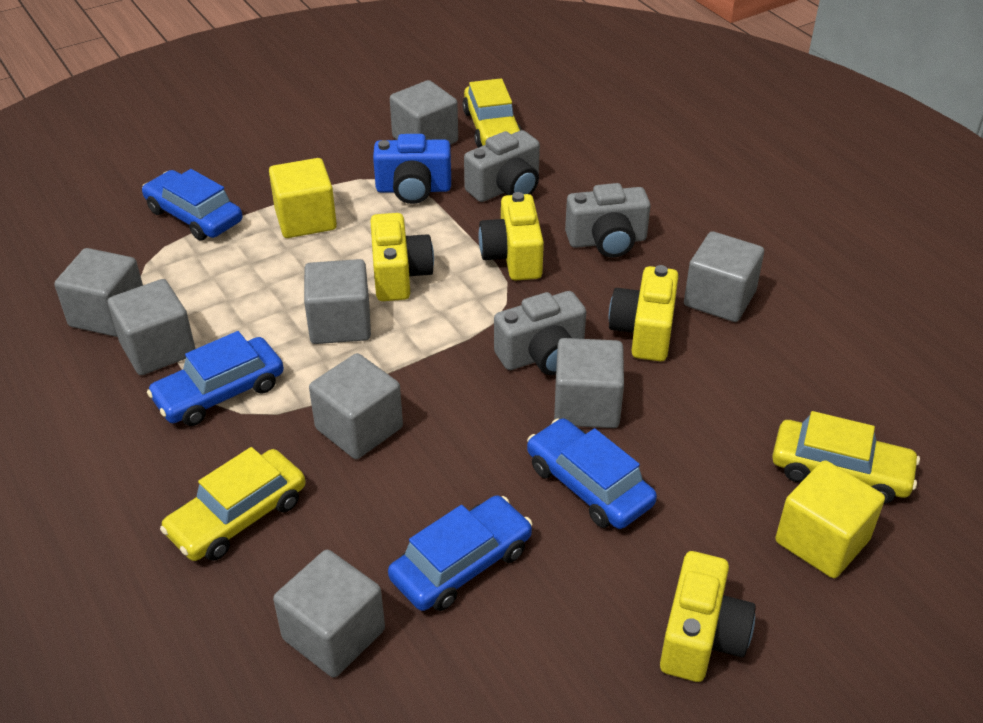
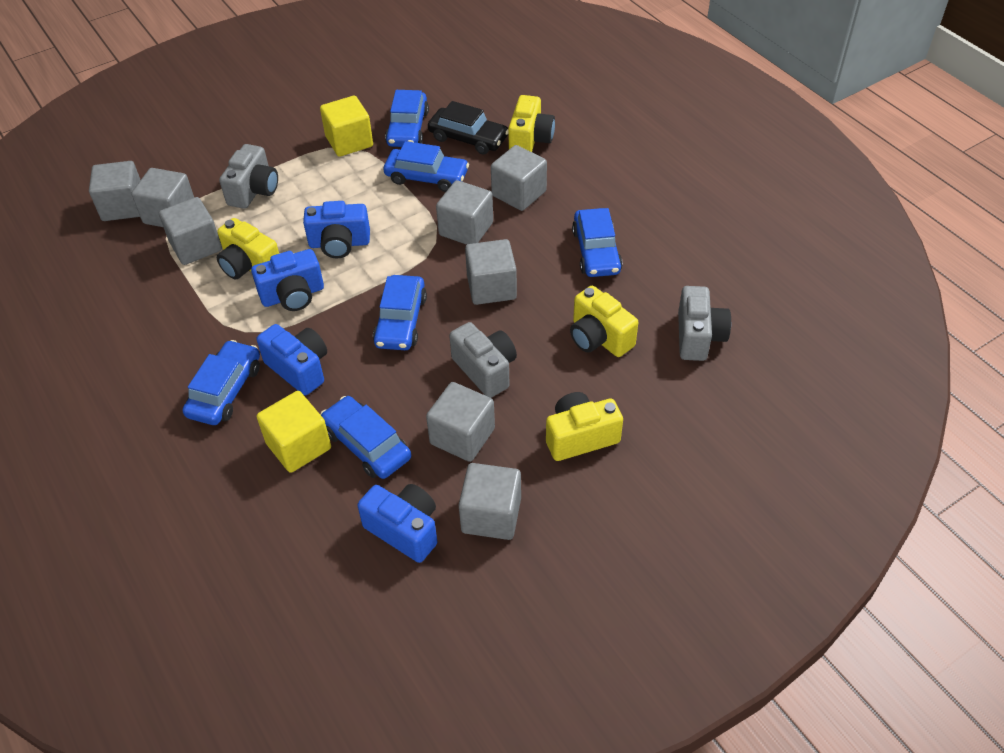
black car: 0 -> 1
blue camera: 1 -> 4
blue car: 4 -> 6
yellow car: 3 -> 0

